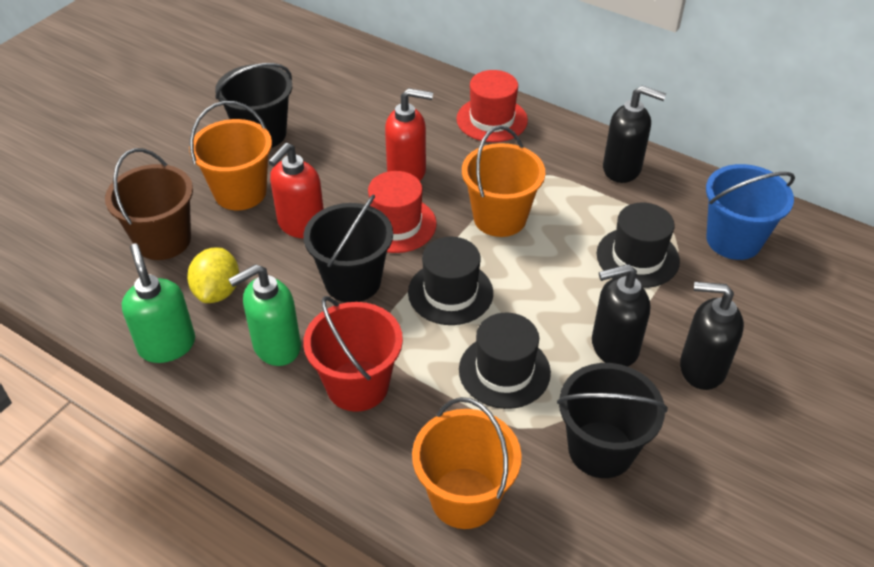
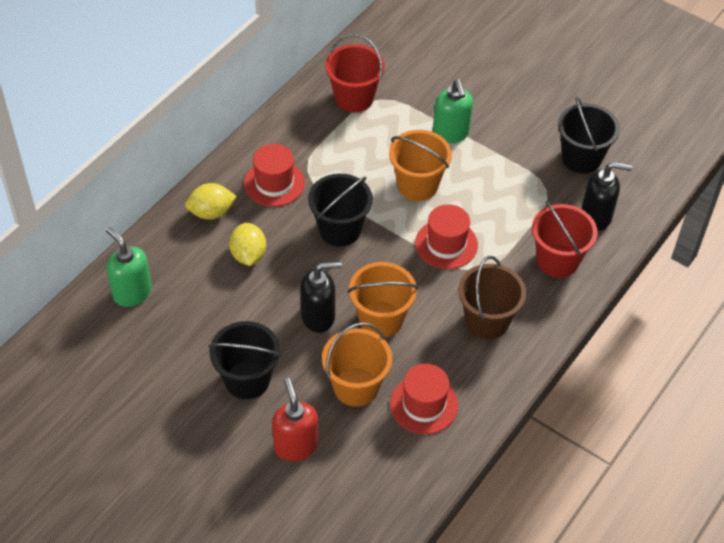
black hat: 3 -> 0
black soap dispenser: 3 -> 2
blue bucket: 1 -> 0
red bucket: 1 -> 2
red hat: 2 -> 3
red soap dispenser: 2 -> 1
yellow lemon: 1 -> 2

